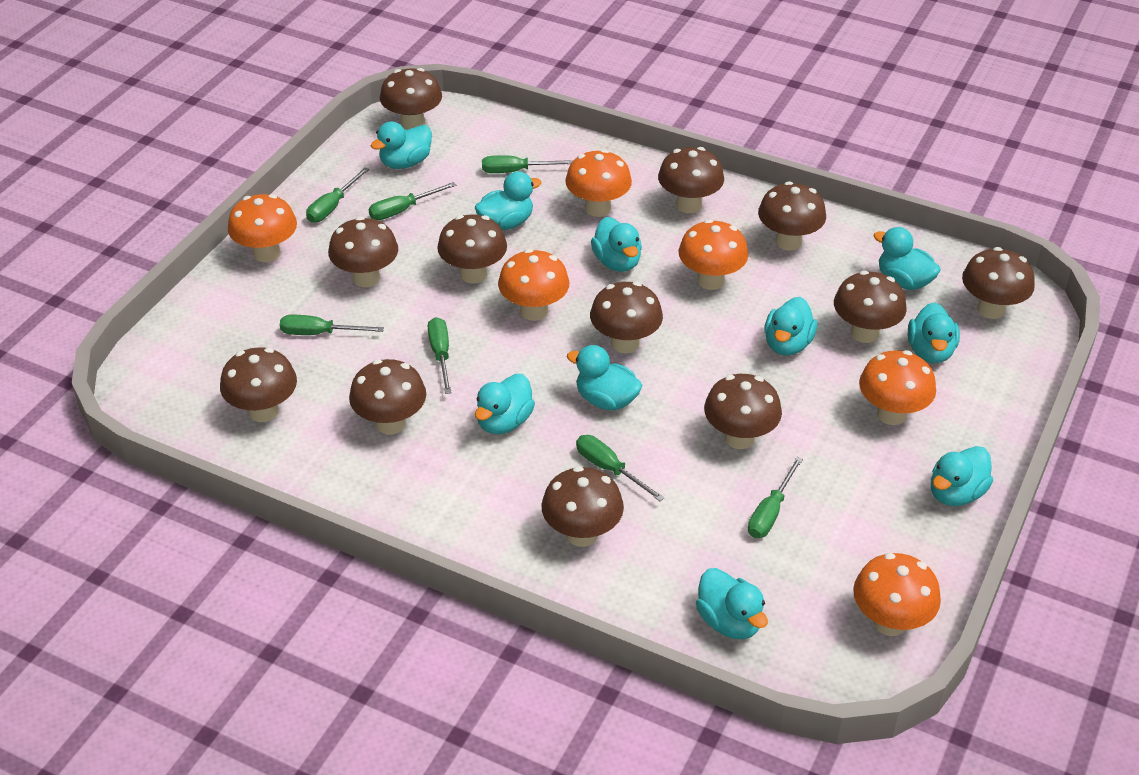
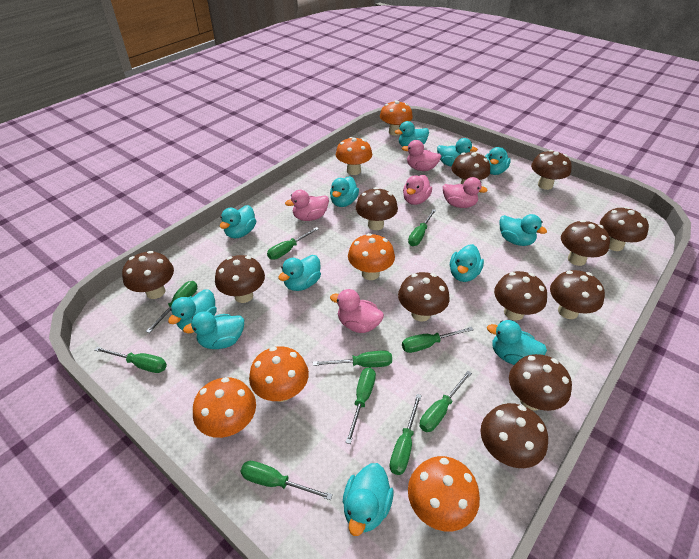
green screwdriver: 7 -> 10
pink duck: 0 -> 5
turquoise duck: 10 -> 12

